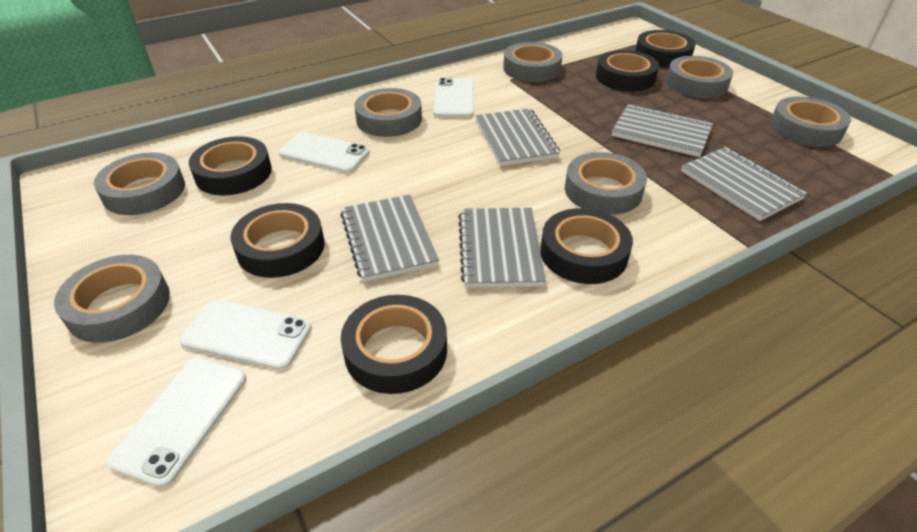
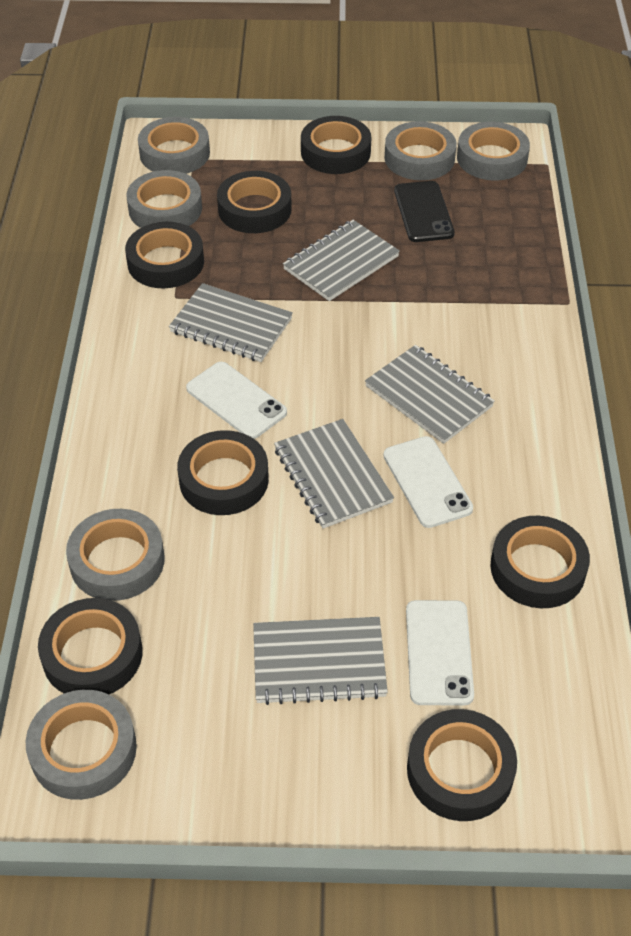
black phone: 0 -> 1
black tape: 6 -> 7
grey tape: 7 -> 6
white phone: 4 -> 3

